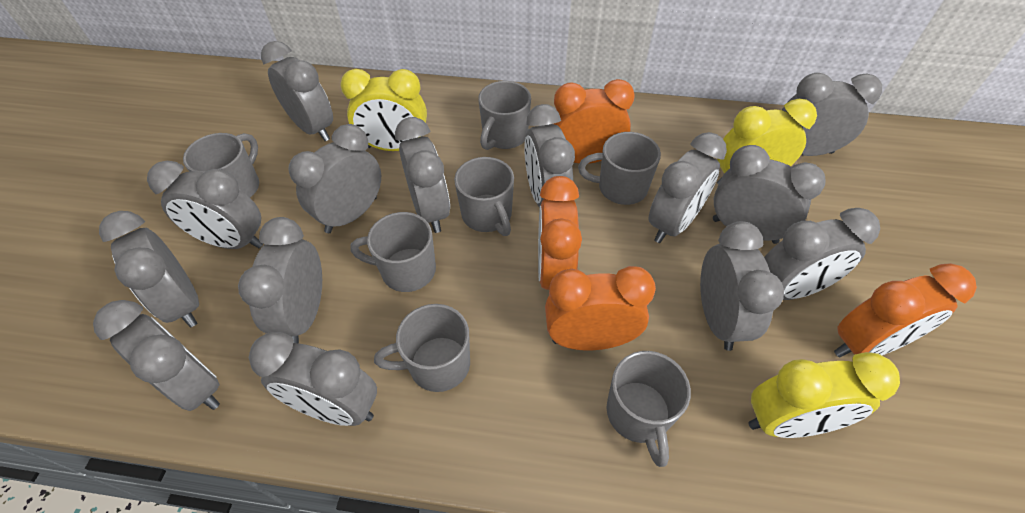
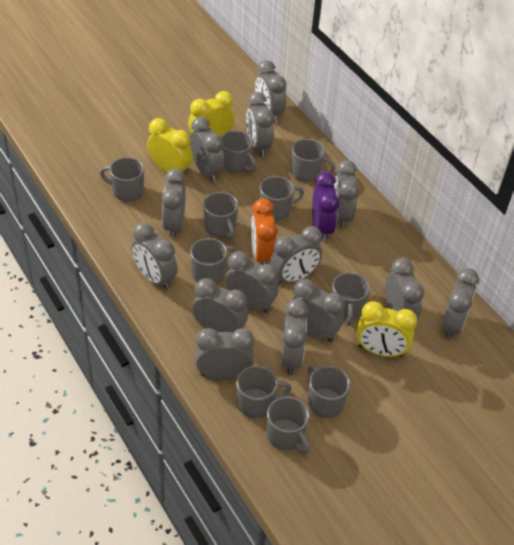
grey mug: 7 -> 10
orange clock: 4 -> 1
purple clock: 0 -> 1

